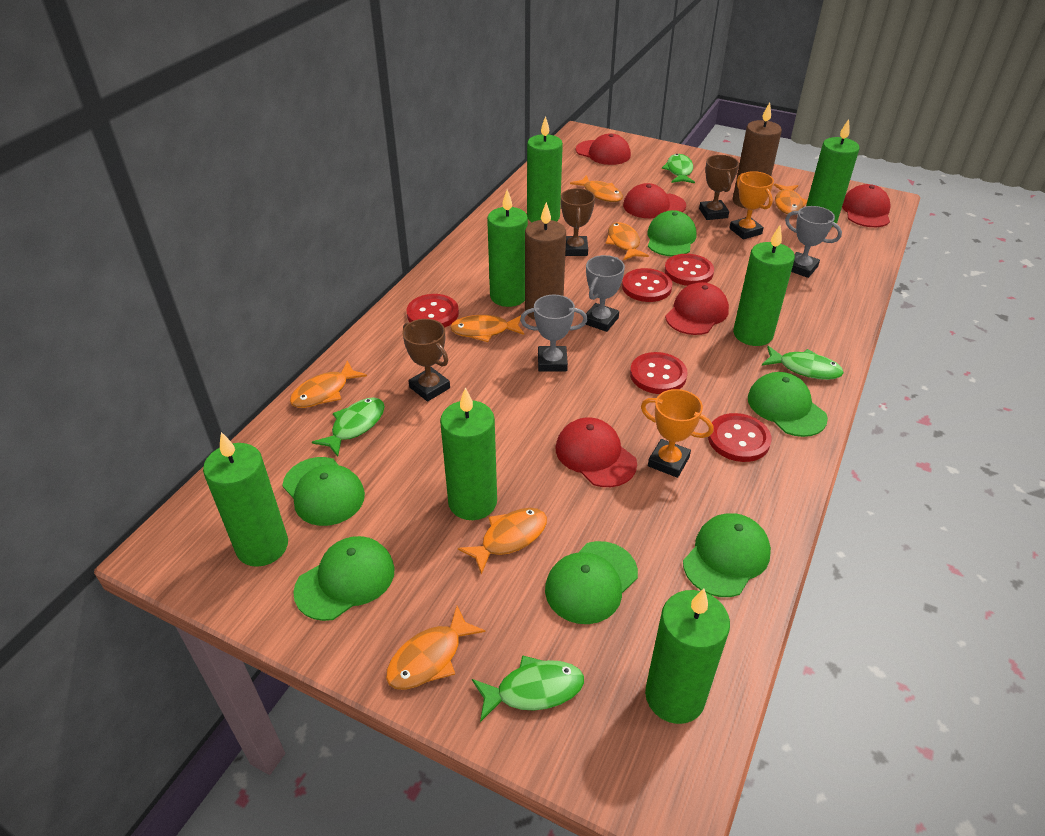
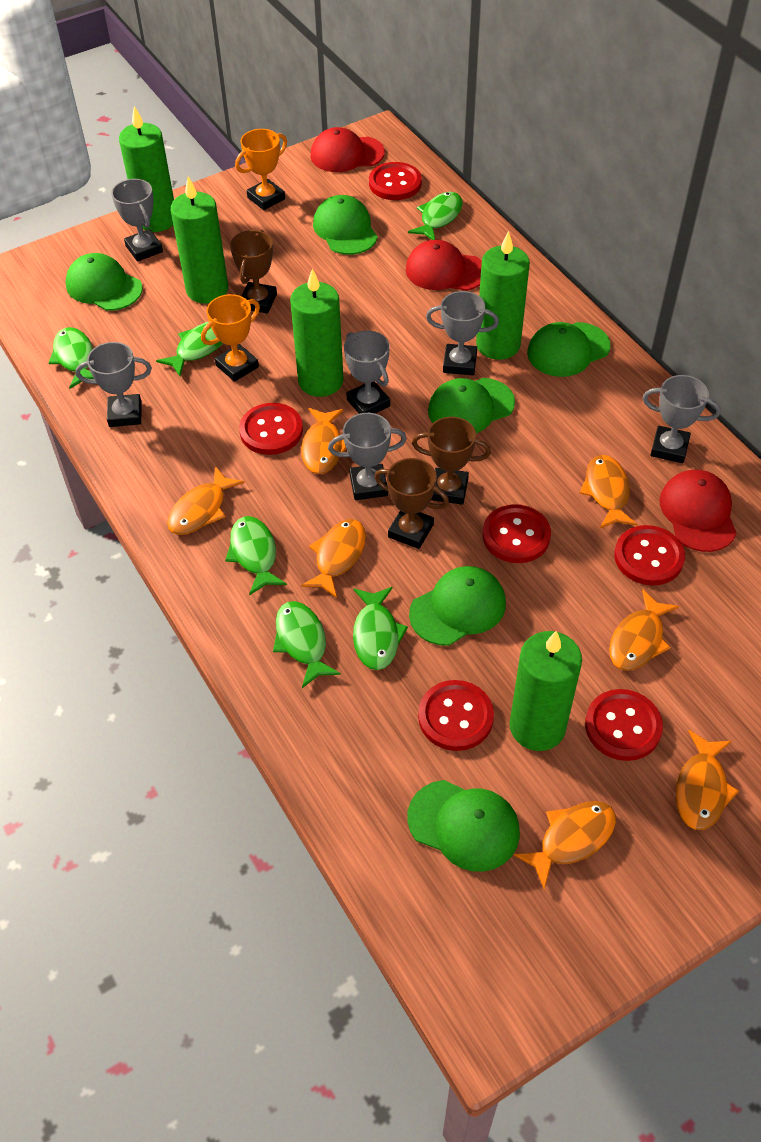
brown candle: 2 -> 0
green candle: 7 -> 5
green fish: 4 -> 6
grey trophy: 3 -> 6
red button: 5 -> 6
red cap: 5 -> 3

